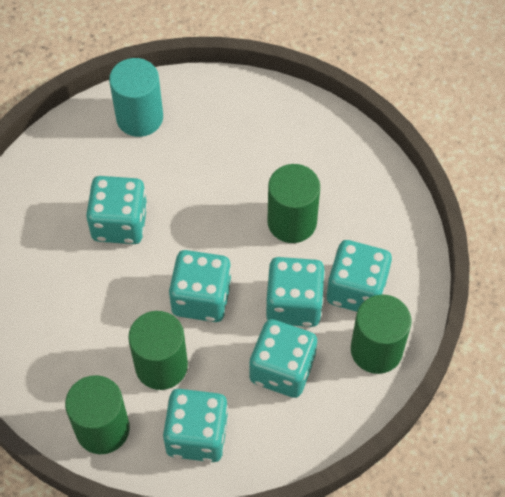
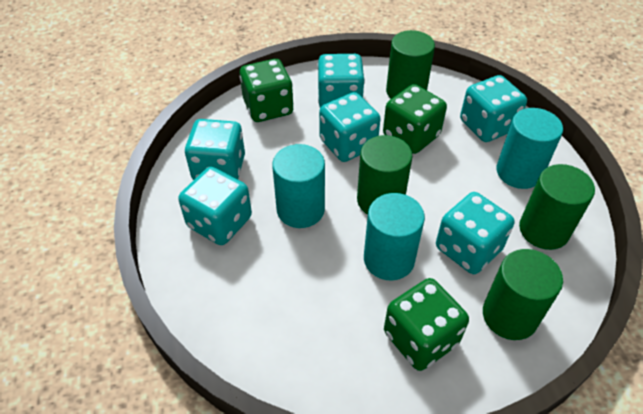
green dice: 0 -> 3
turquoise cylinder: 1 -> 3

